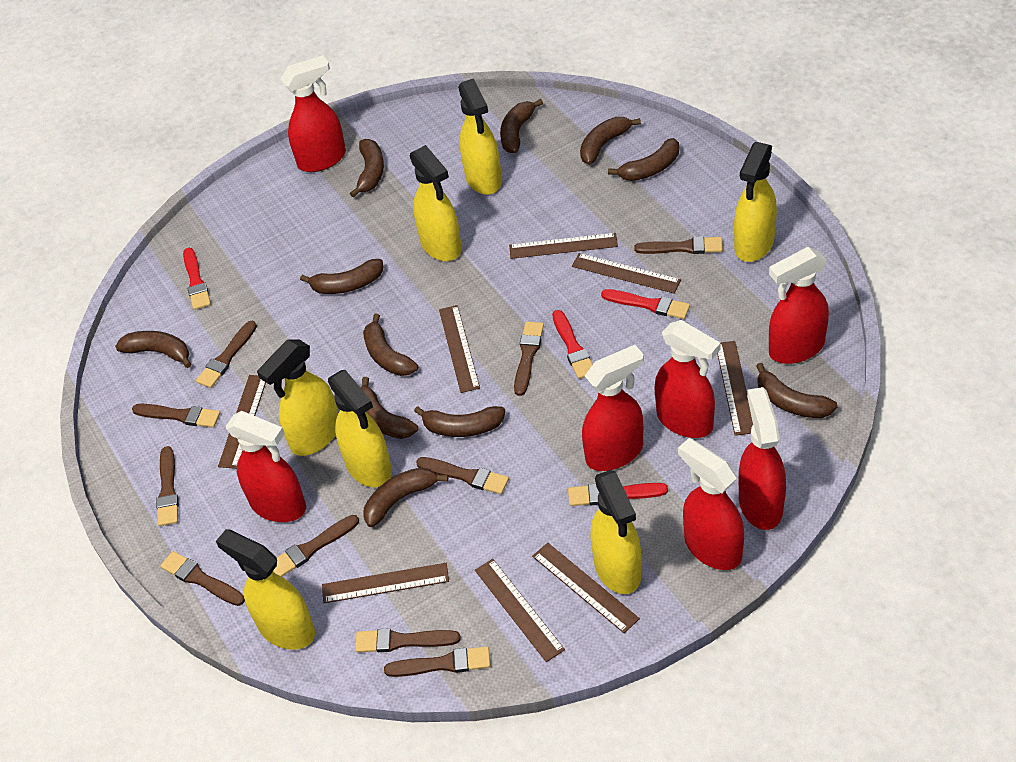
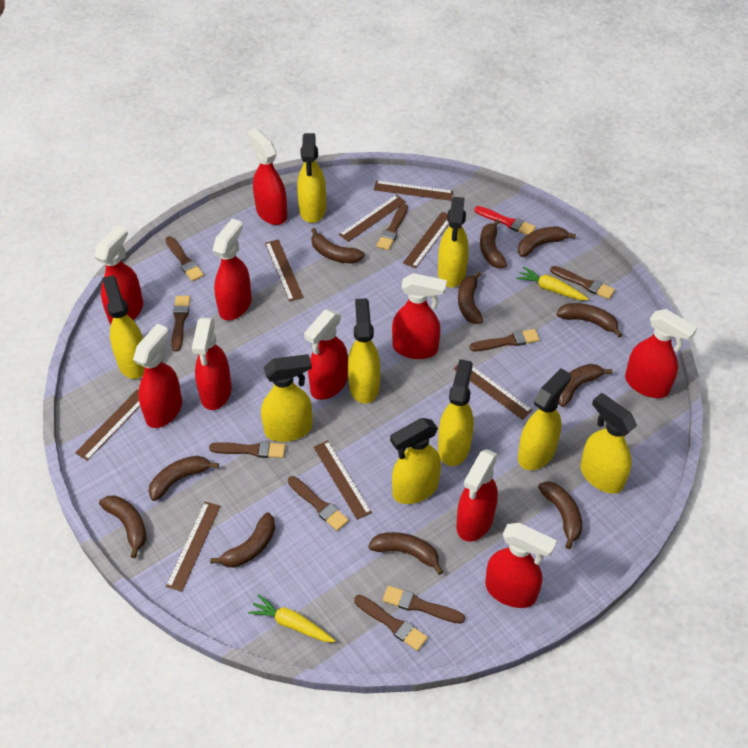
brown brush: 10 -> 9
red brush: 4 -> 1
red spray bottle: 7 -> 10
yellow carrot: 0 -> 2
yellow spray bottle: 7 -> 9

